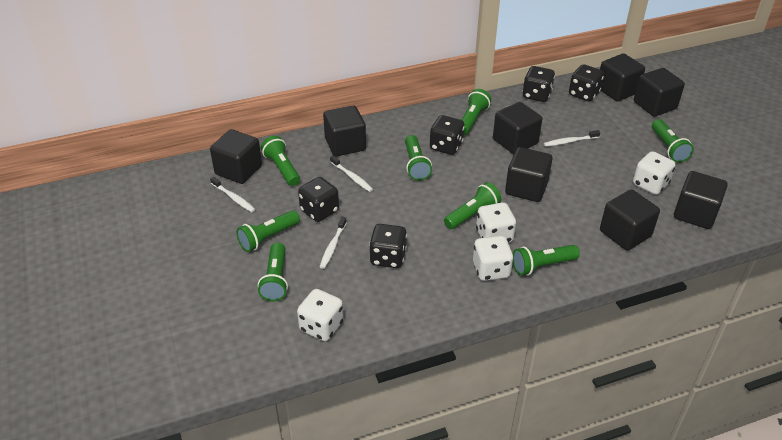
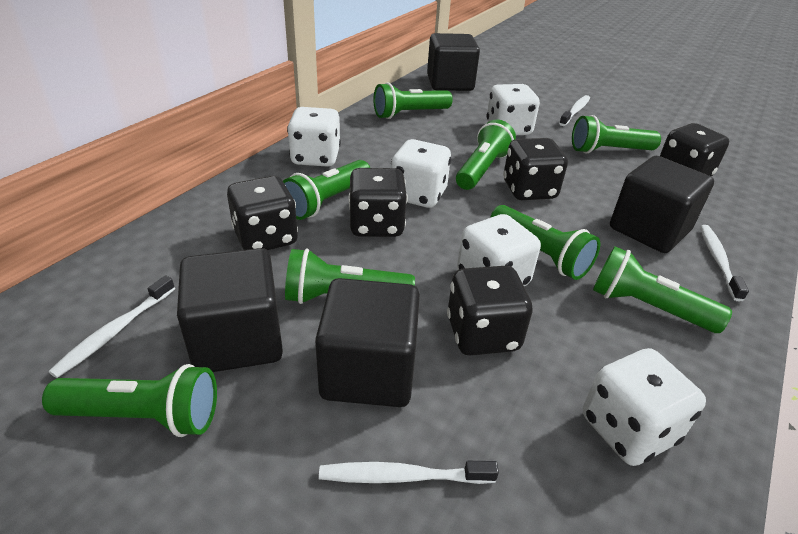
black cube: 8 -> 4
white dice: 4 -> 5

